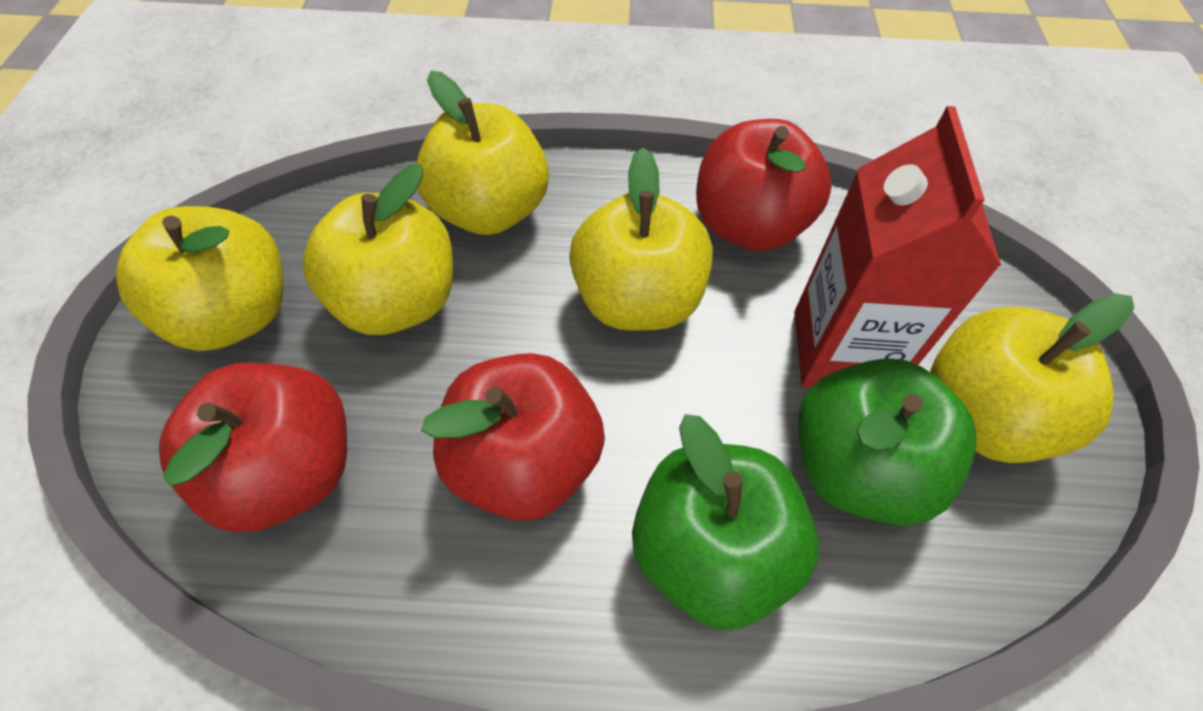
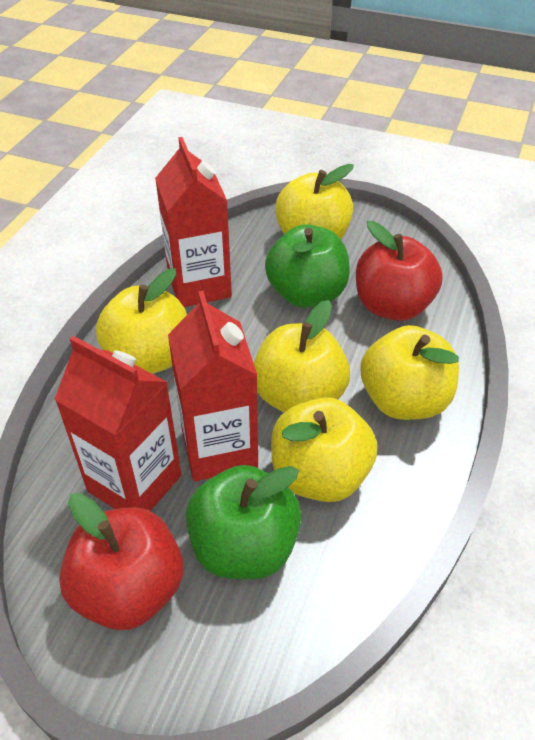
red apple: 3 -> 2
red carton: 1 -> 3

